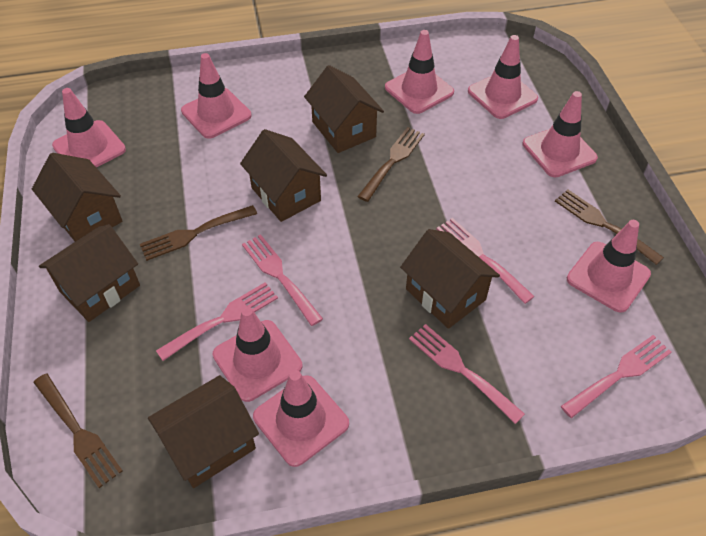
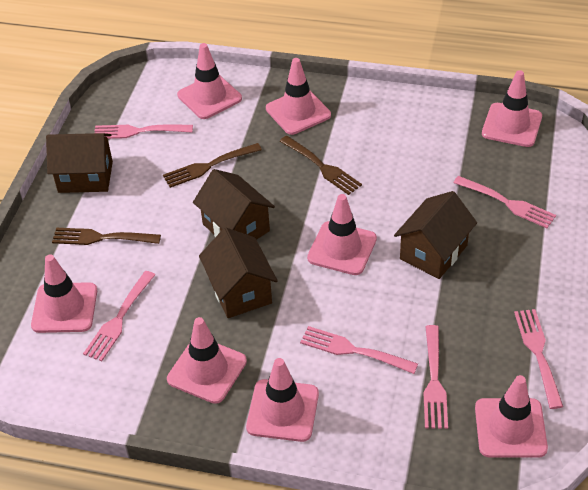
brown fork: 4 -> 3
brown house: 6 -> 4
pink fork: 5 -> 6

